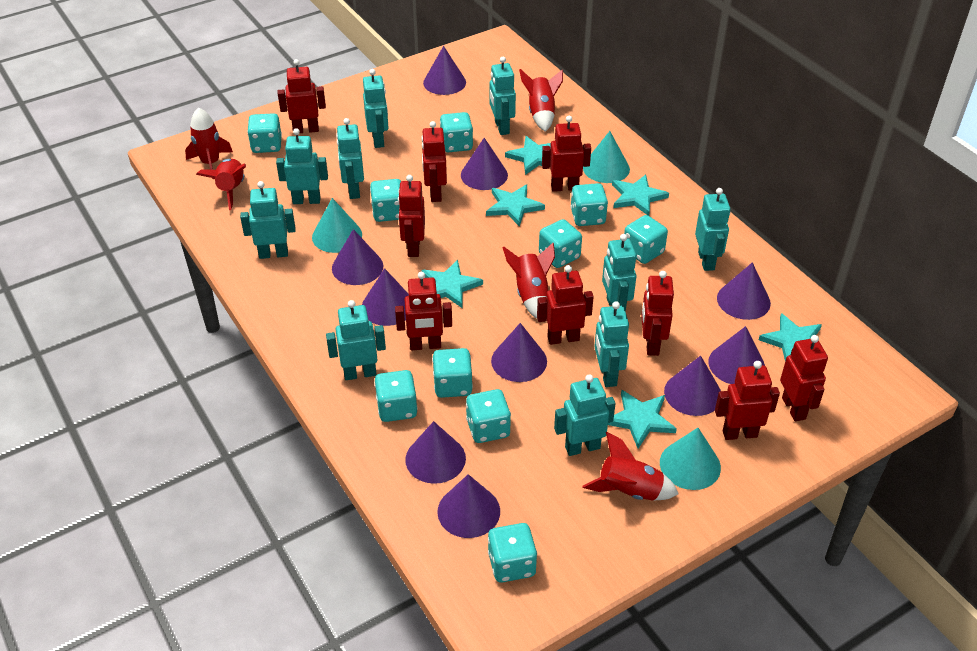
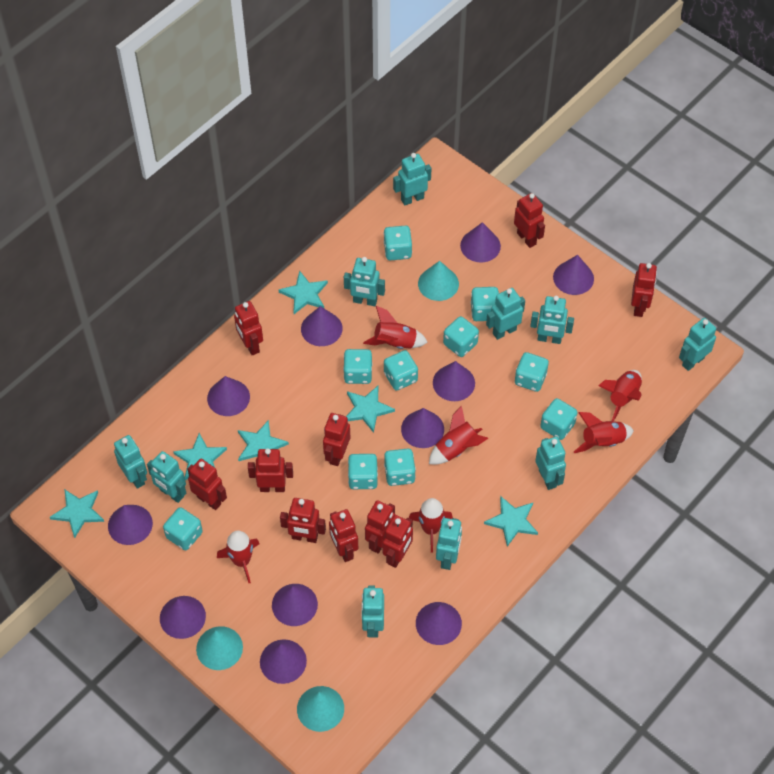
purple cone: 10 -> 11
red robot: 9 -> 10
red rocket: 5 -> 6

